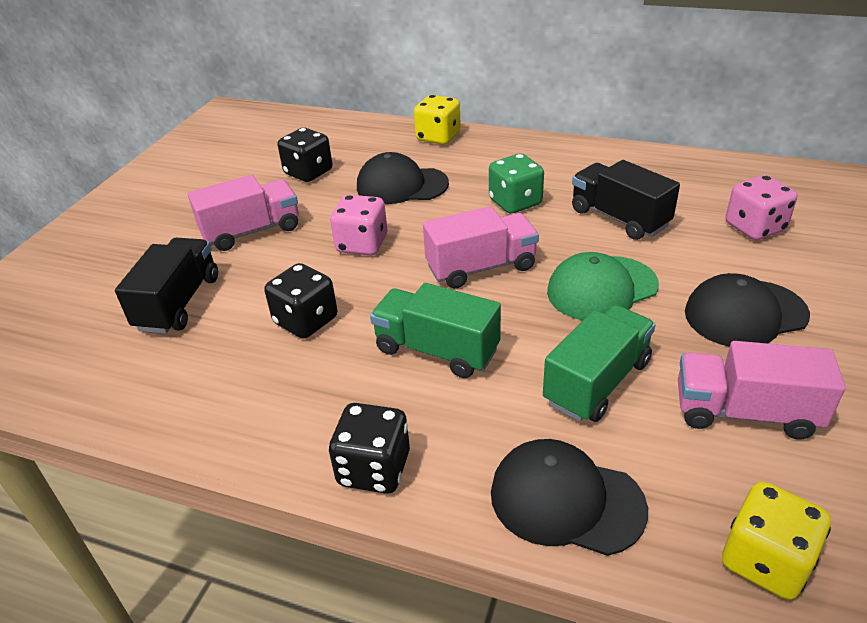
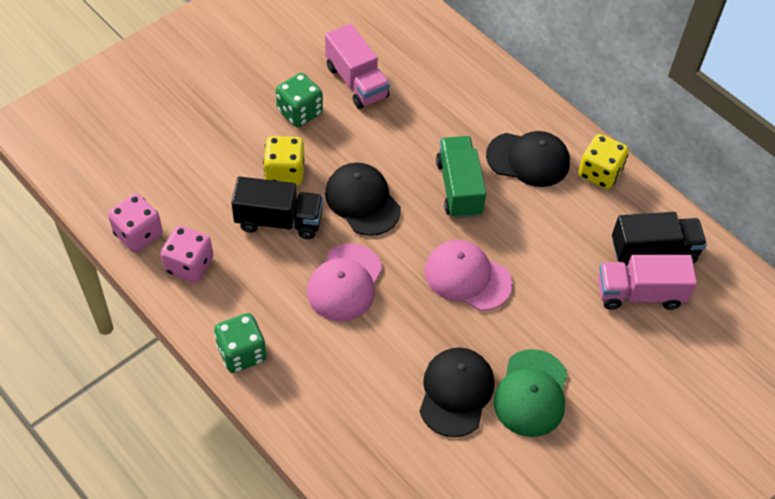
black dice: 3 -> 0
green dice: 1 -> 2
green truck: 2 -> 1
pink cap: 0 -> 2
pink truck: 3 -> 2

